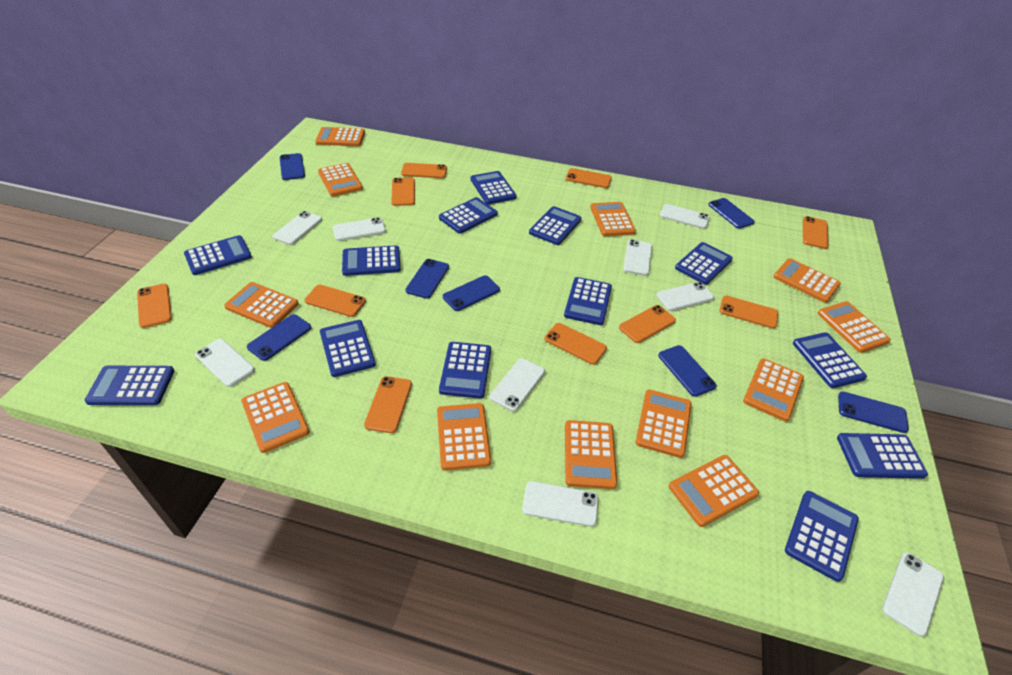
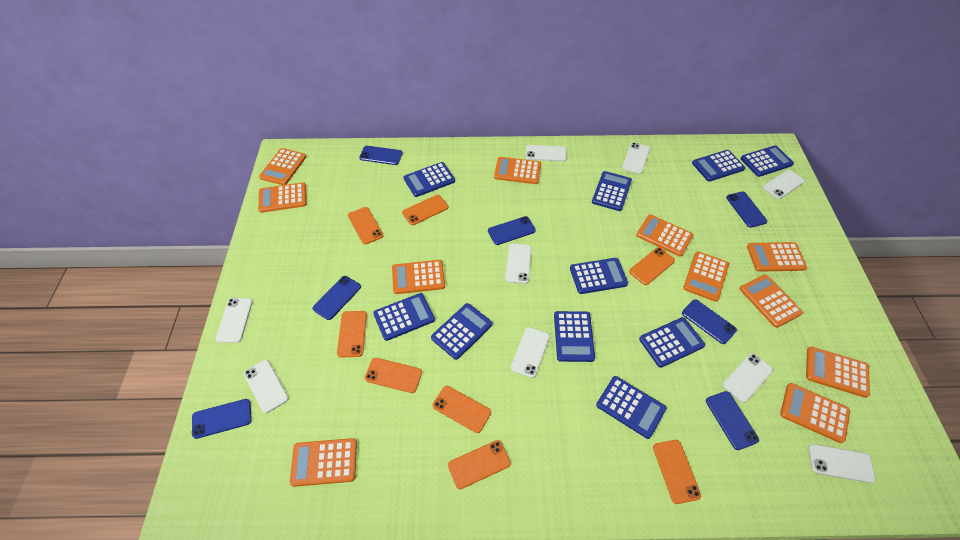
blue calculator: 13 -> 10
orange calculator: 12 -> 11
orange phone: 10 -> 8

